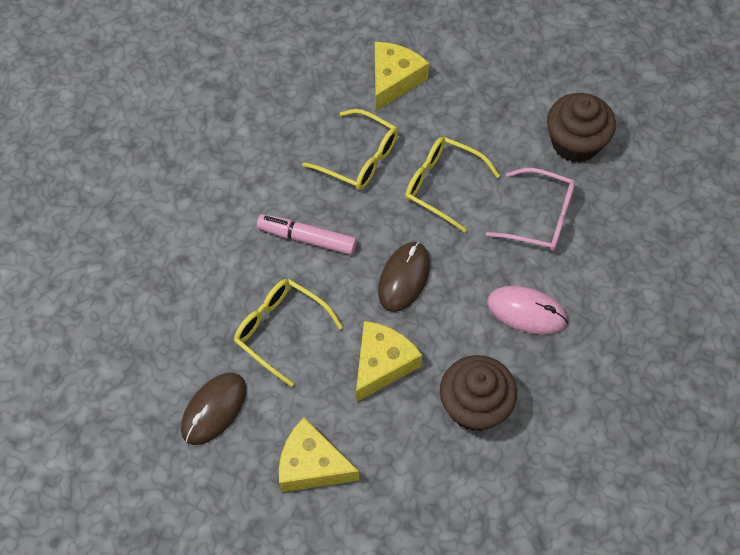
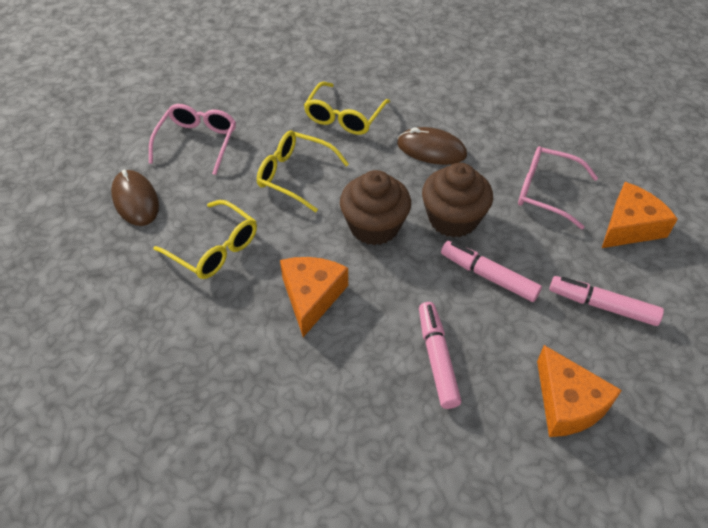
orange cheese: 0 -> 3
pink glasses: 1 -> 2
pink marker: 1 -> 3
pink mouse: 1 -> 0
yellow cheese: 3 -> 0

